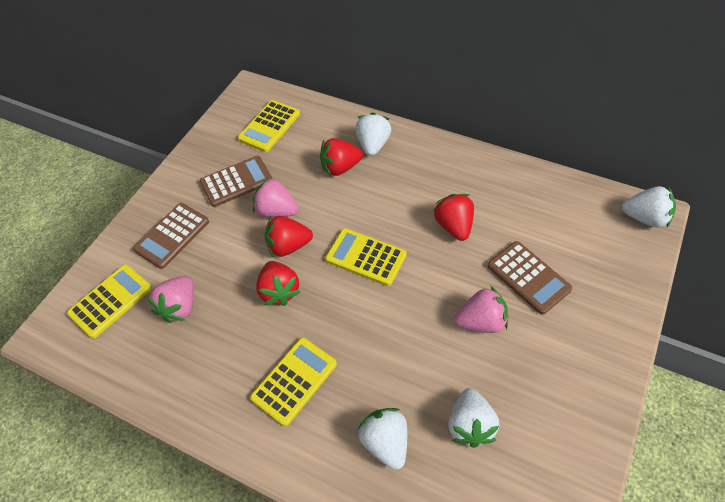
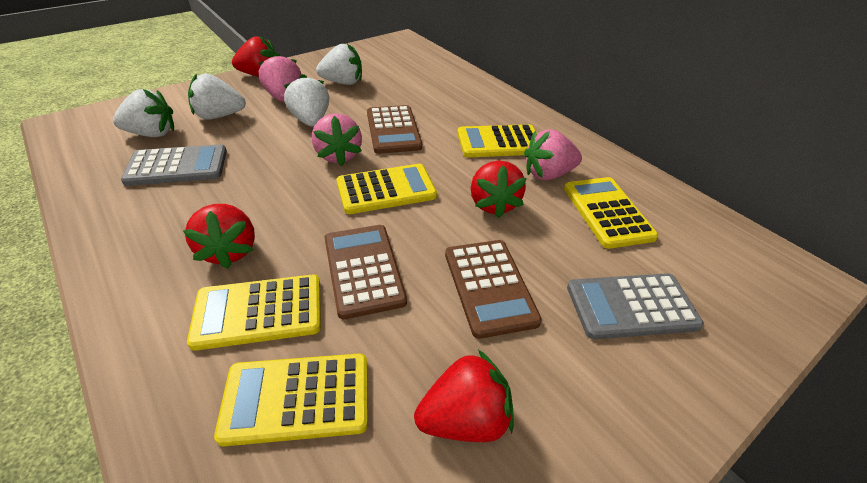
grey calculator: 0 -> 2
yellow calculator: 4 -> 5

